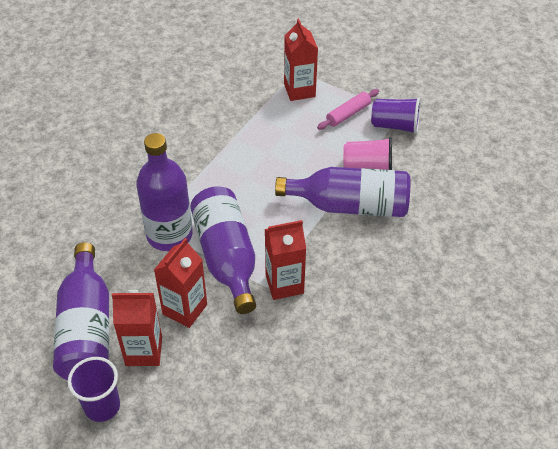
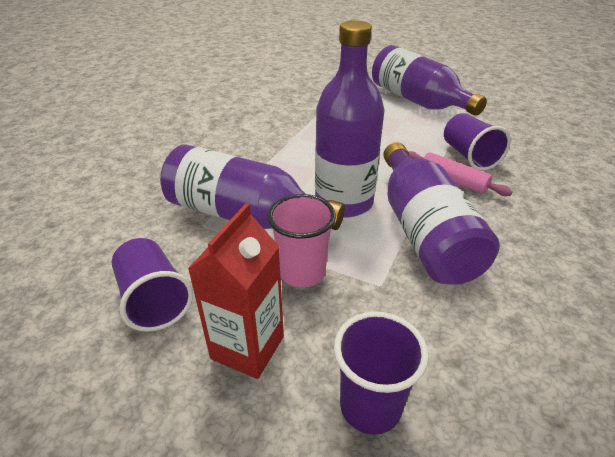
purple cup: 2 -> 3
red carton: 4 -> 1

